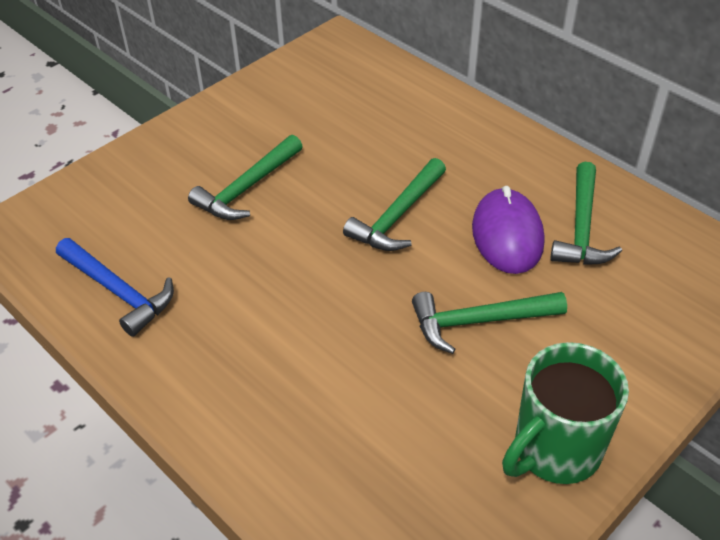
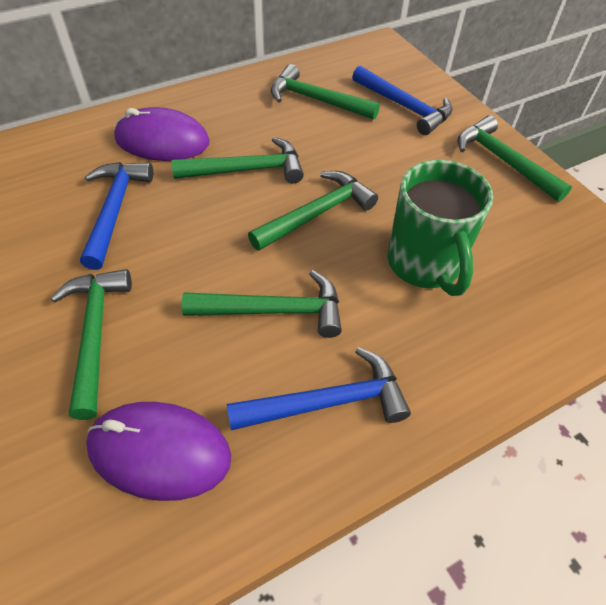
blue hammer: 1 -> 3
green hammer: 4 -> 6
purple mouse: 1 -> 2

